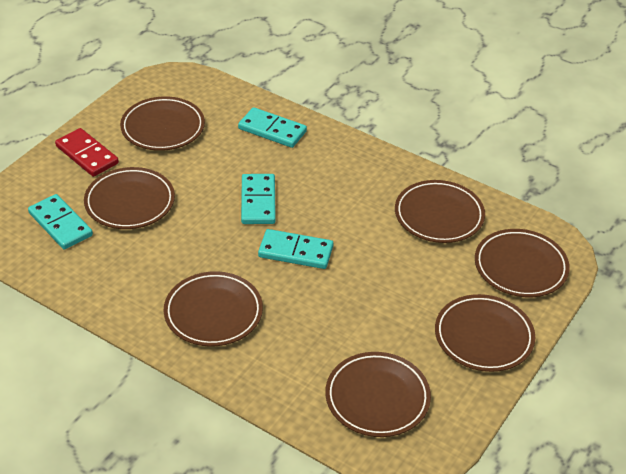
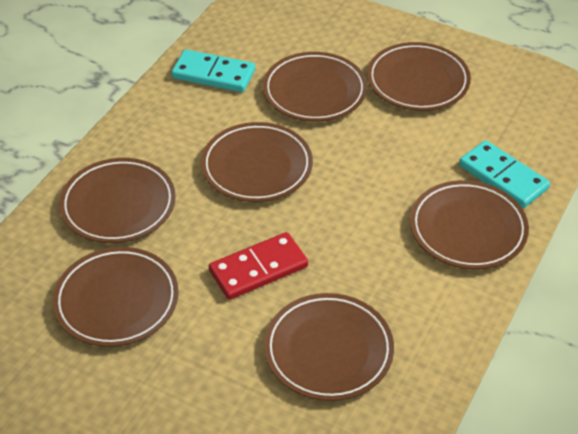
turquoise domino: 4 -> 2

